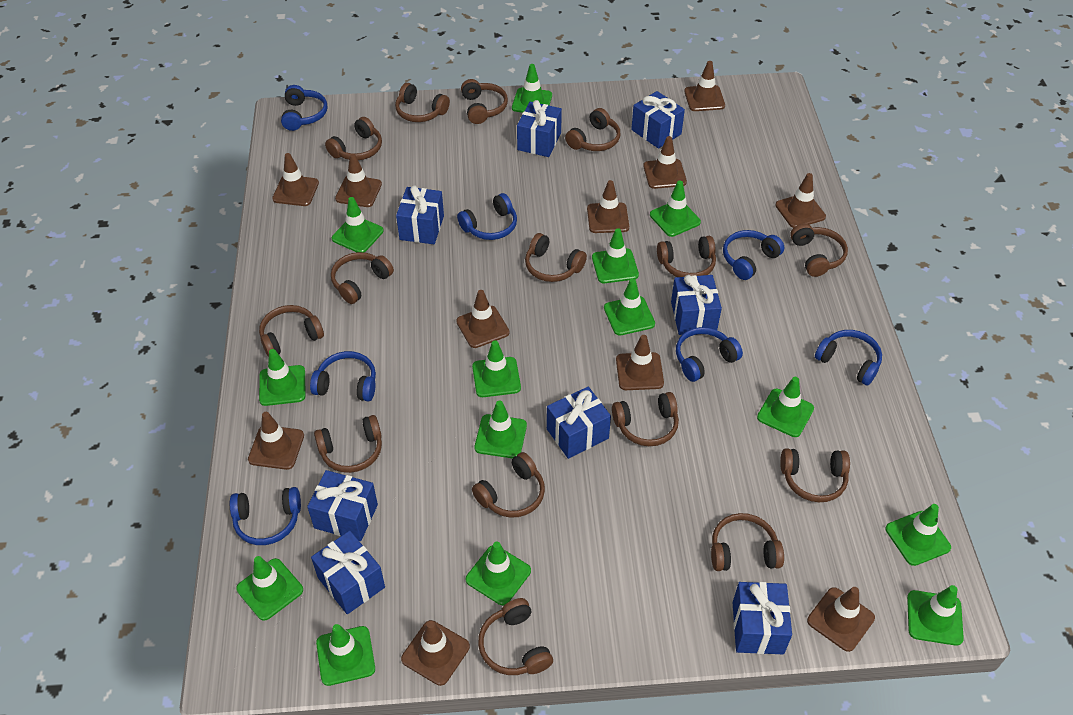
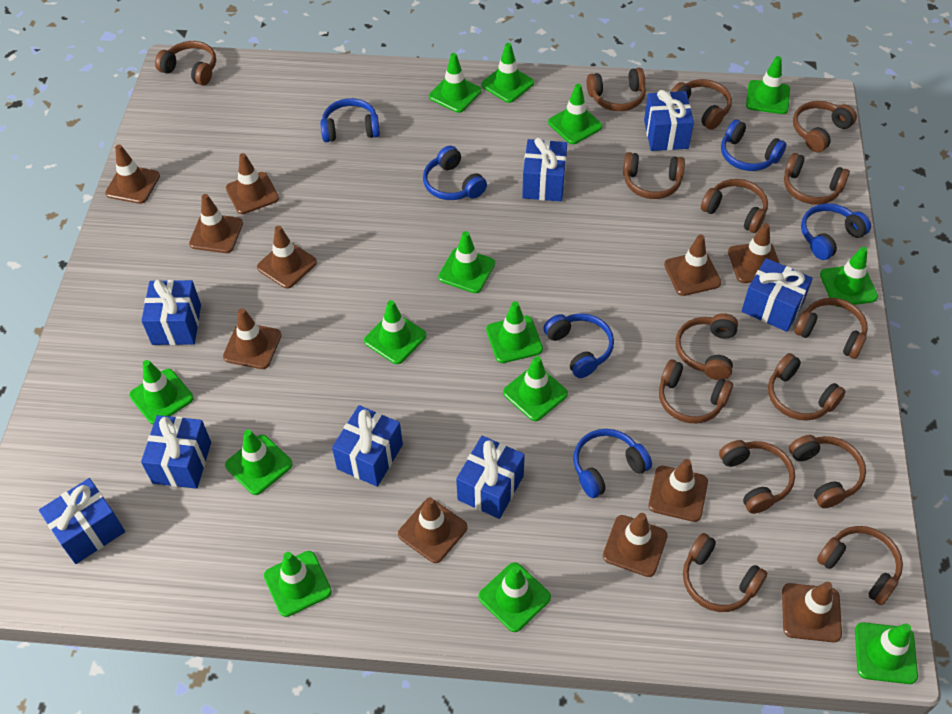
blue headphones: 7 -> 6

